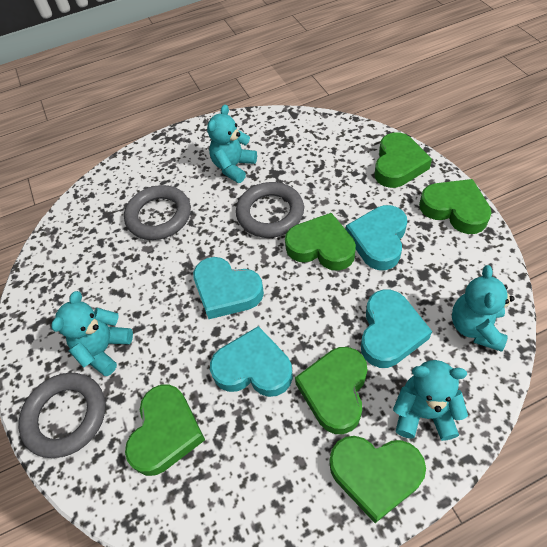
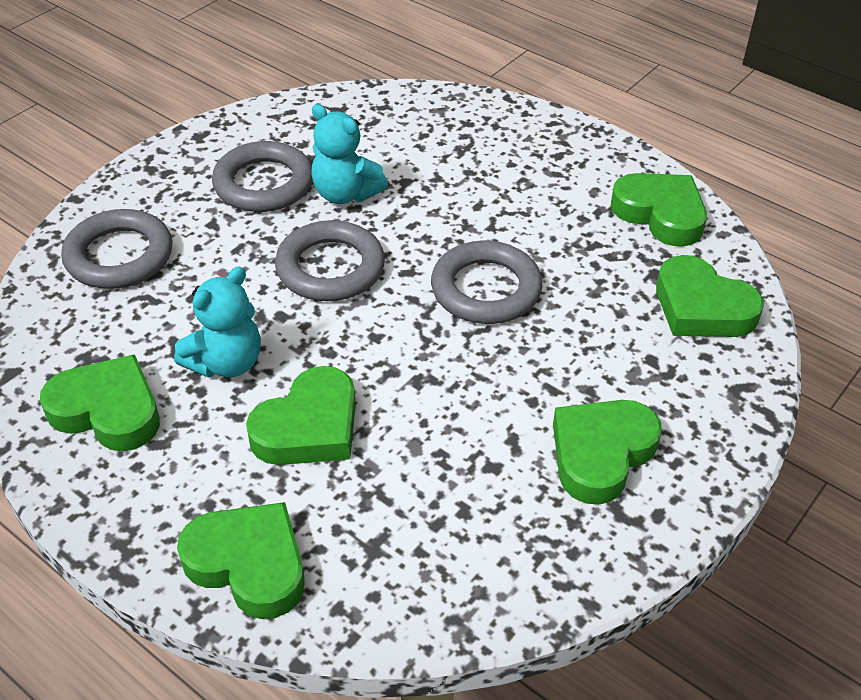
grey ring: 3 -> 4
turquoise heart: 4 -> 0
turquoise teddy bear: 4 -> 2

